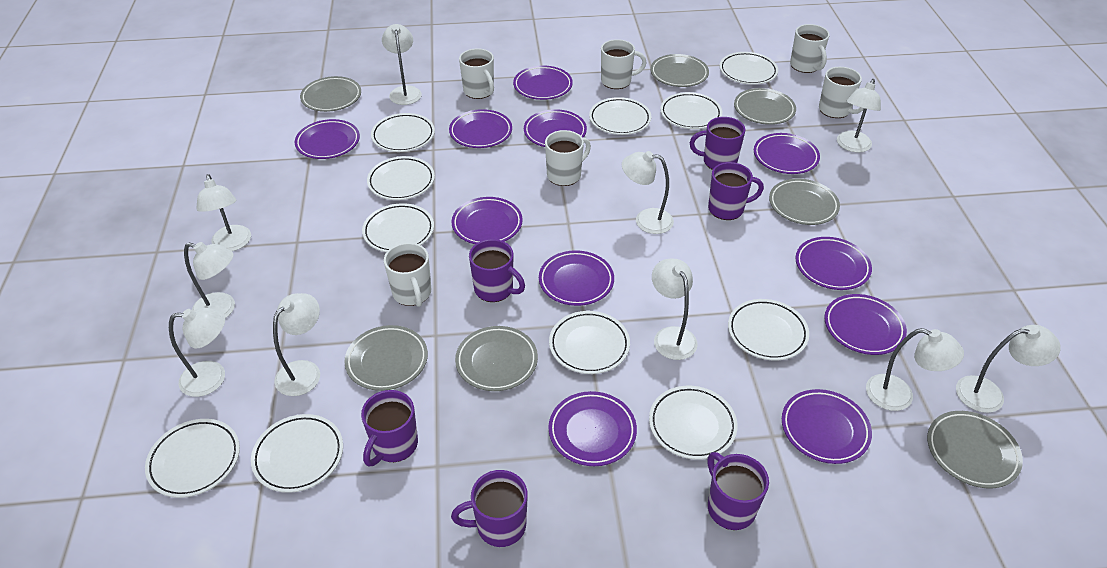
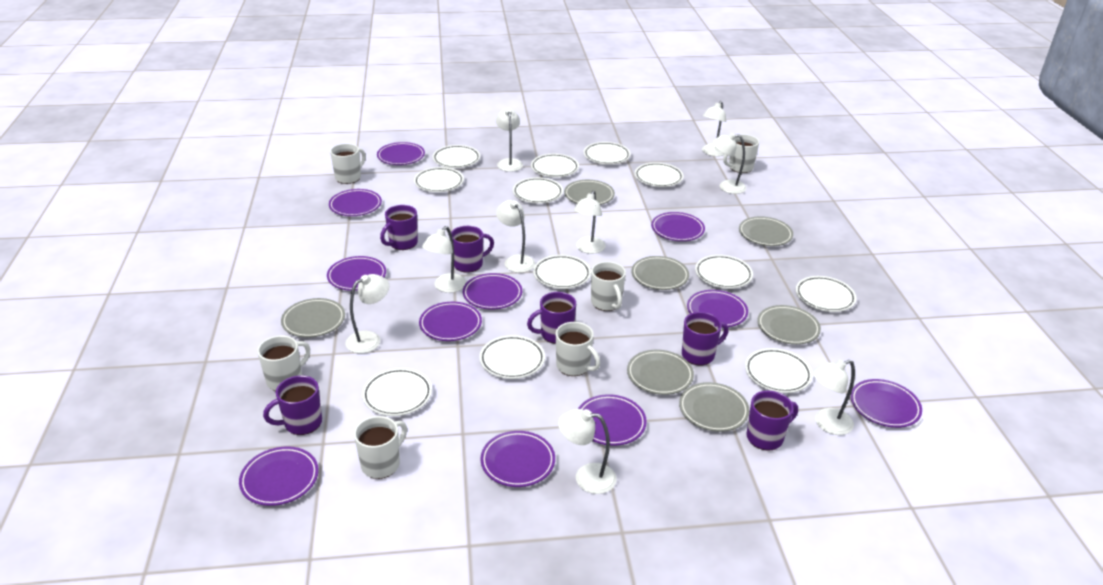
white lamp: 10 -> 9
white plate: 11 -> 12

